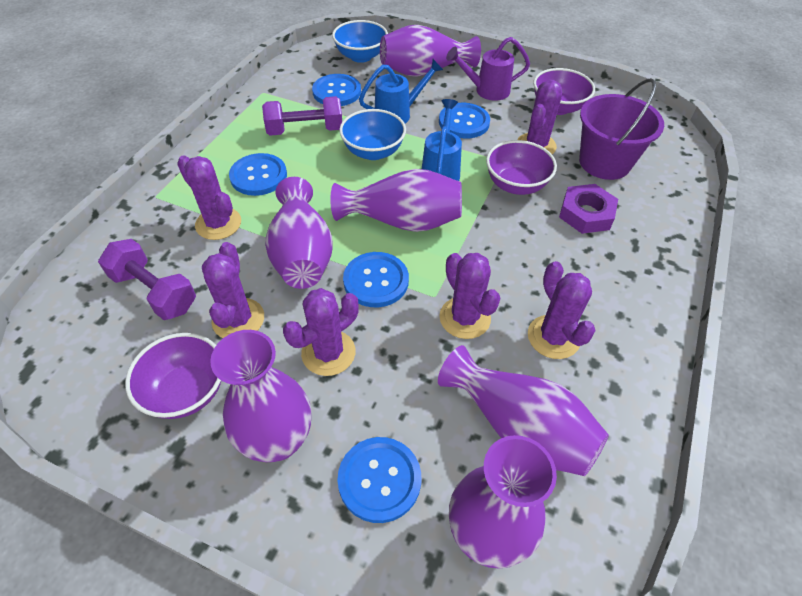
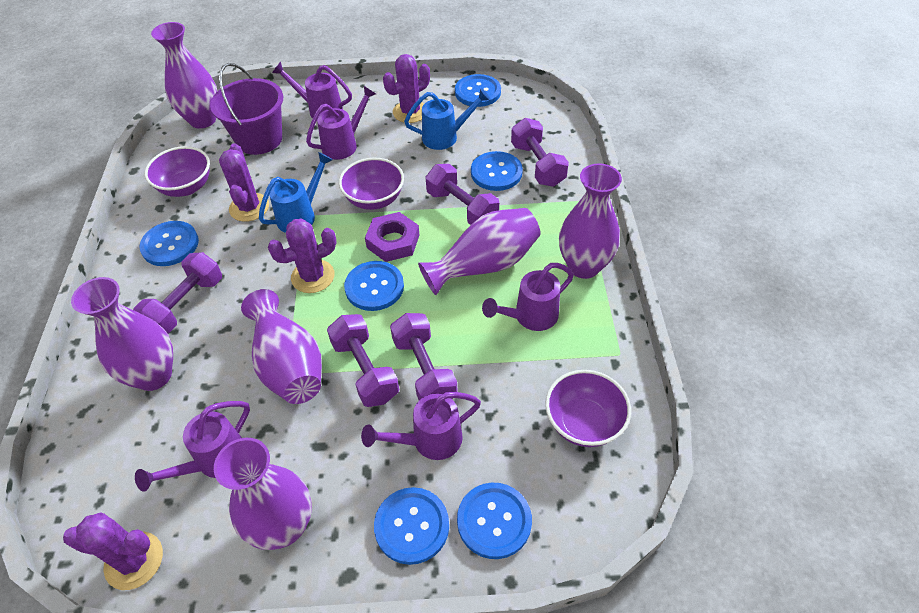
blue bowl: 2 -> 0
blue button: 5 -> 6
purple cactus: 6 -> 4
purple dumbbell: 2 -> 5
purple watering can: 1 -> 5

